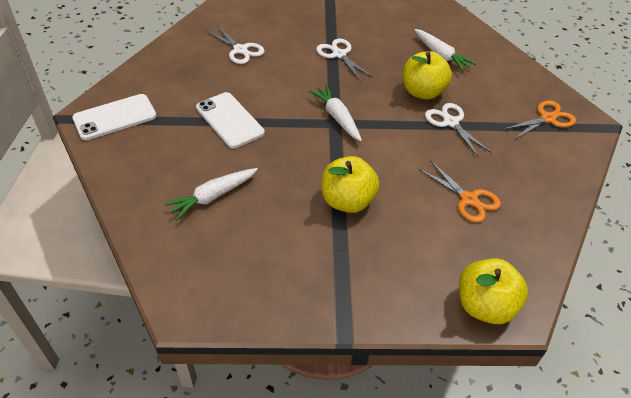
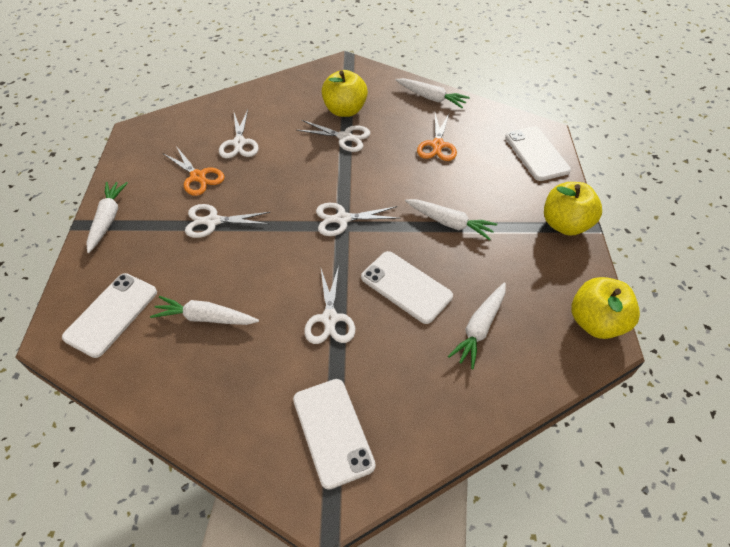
white carrot: 3 -> 5
white phone: 2 -> 4
white scissors: 3 -> 5

